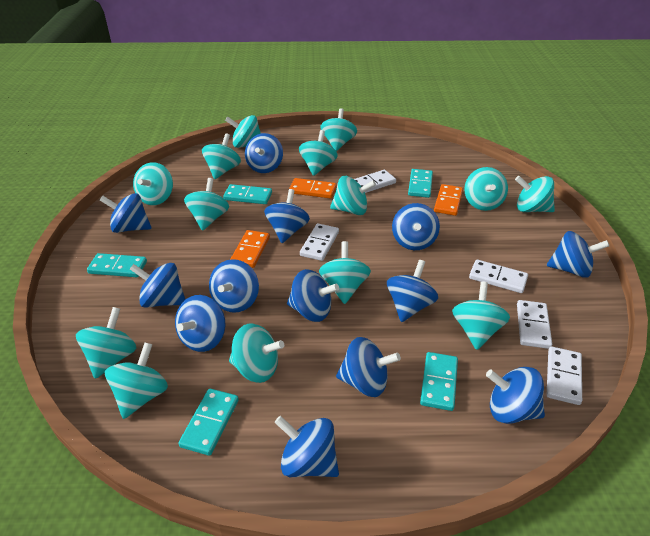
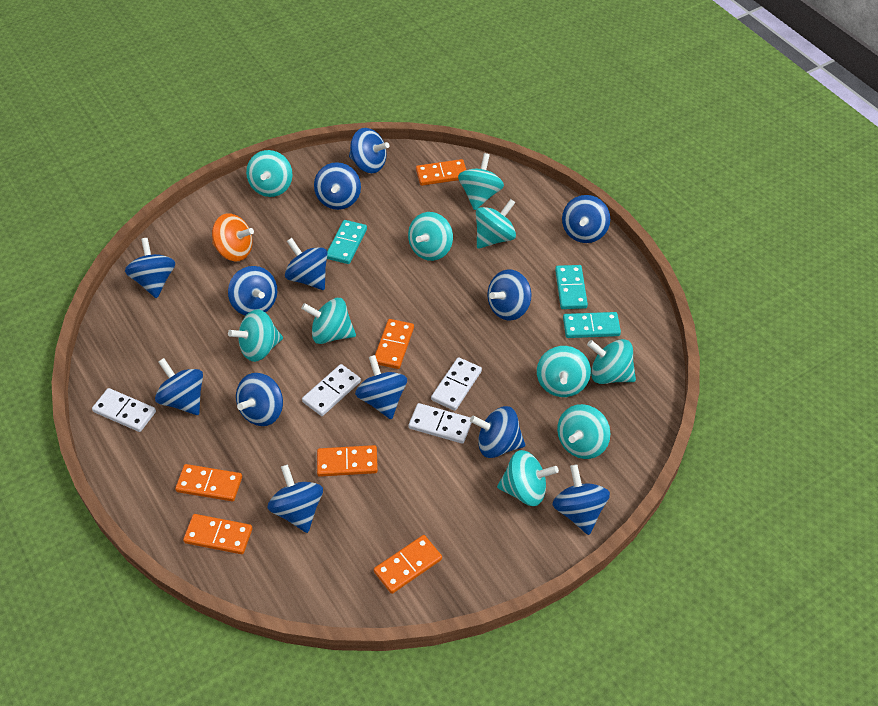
orange domino: 3 -> 6
orange spinning top: 0 -> 1
turquoise domino: 5 -> 3
turquoise spinning top: 14 -> 10
white domino: 5 -> 4

